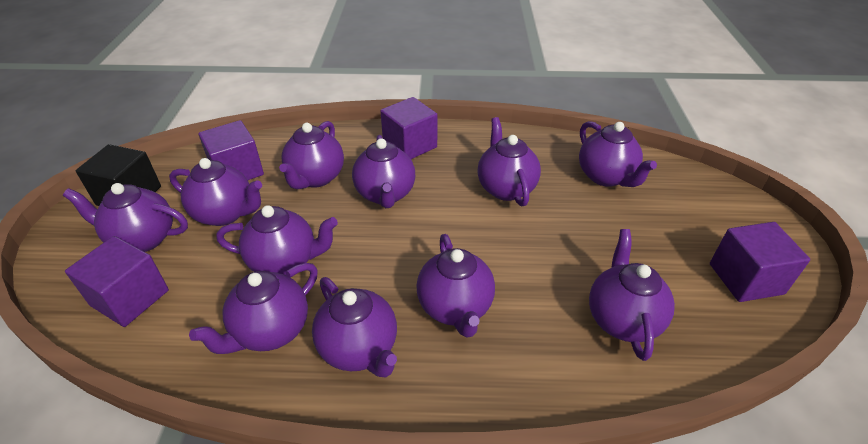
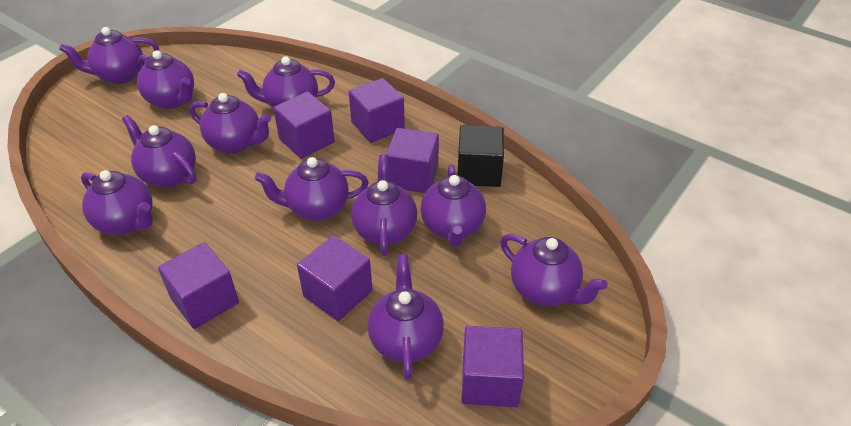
purple cube: 4 -> 6

